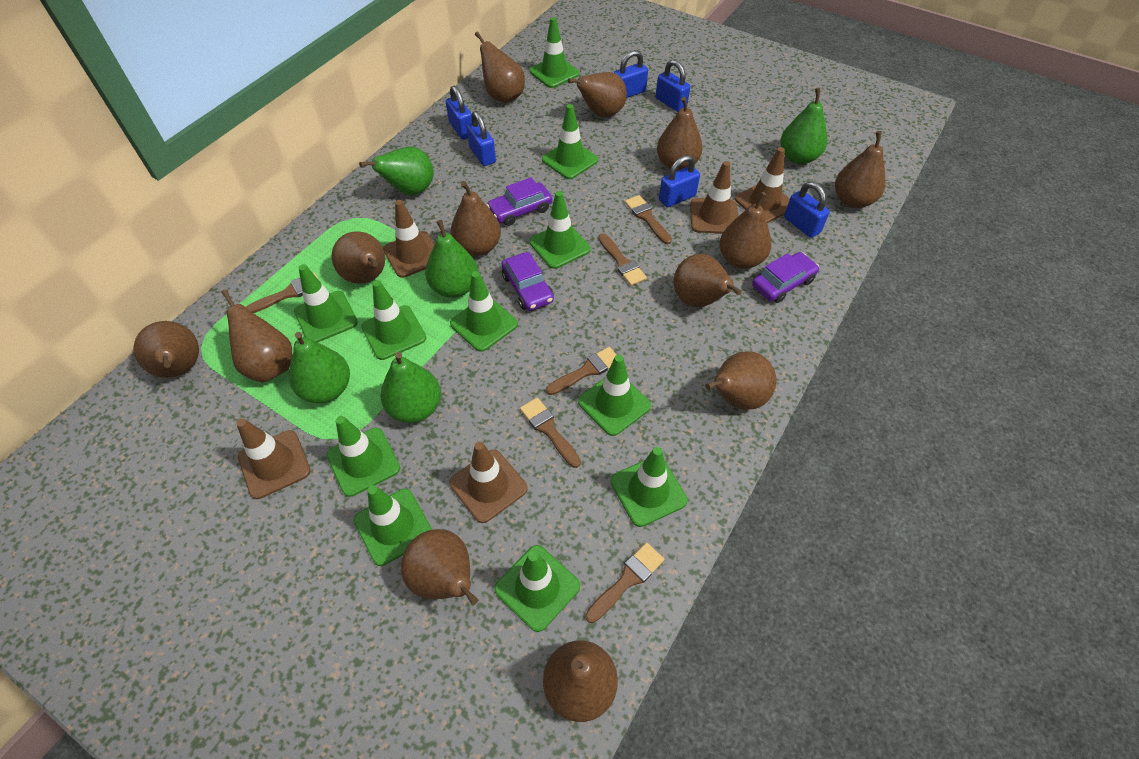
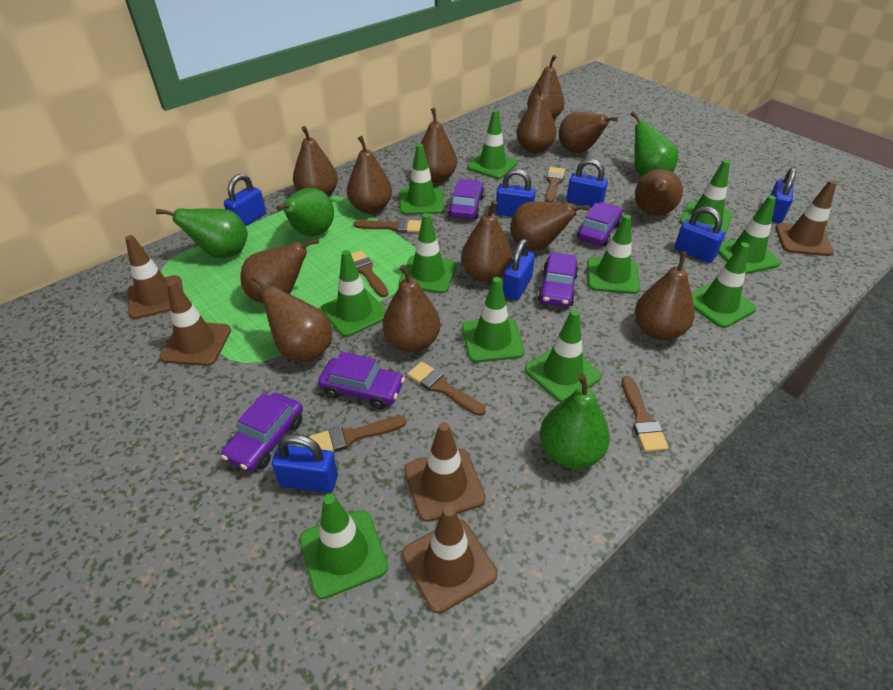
blue padlock: 6 -> 7
green pear: 5 -> 4
purple car: 3 -> 5

